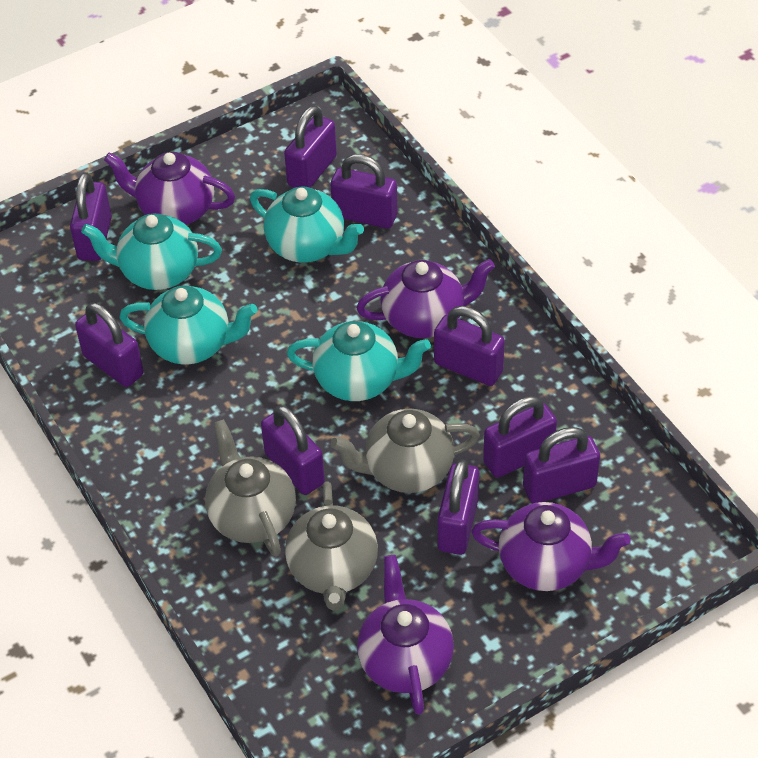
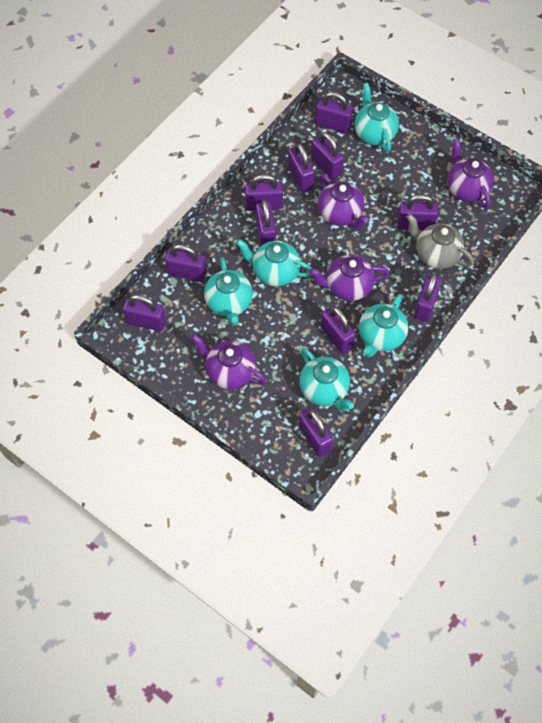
grey teapot: 3 -> 1
purple padlock: 9 -> 11
turquoise teapot: 4 -> 5

